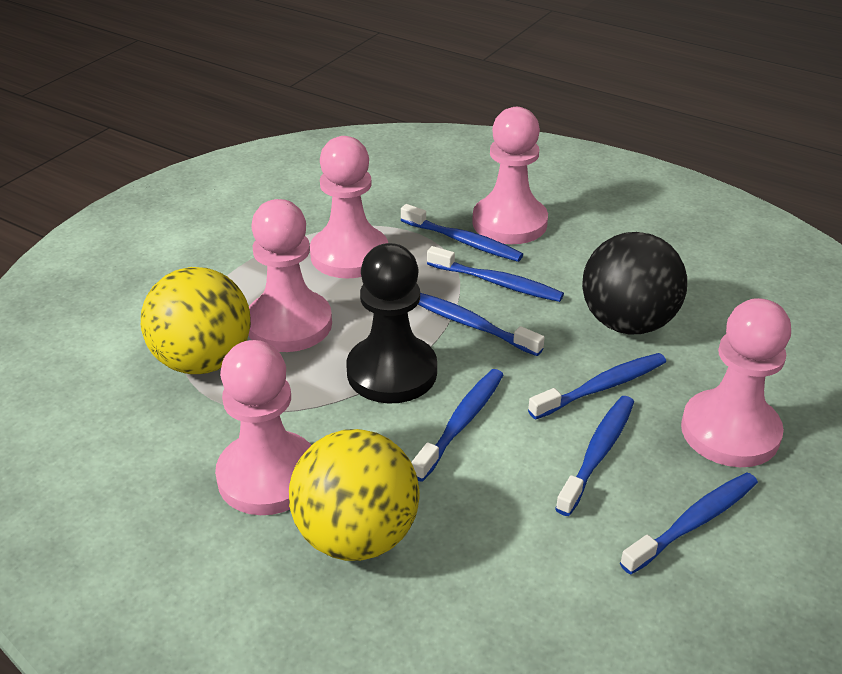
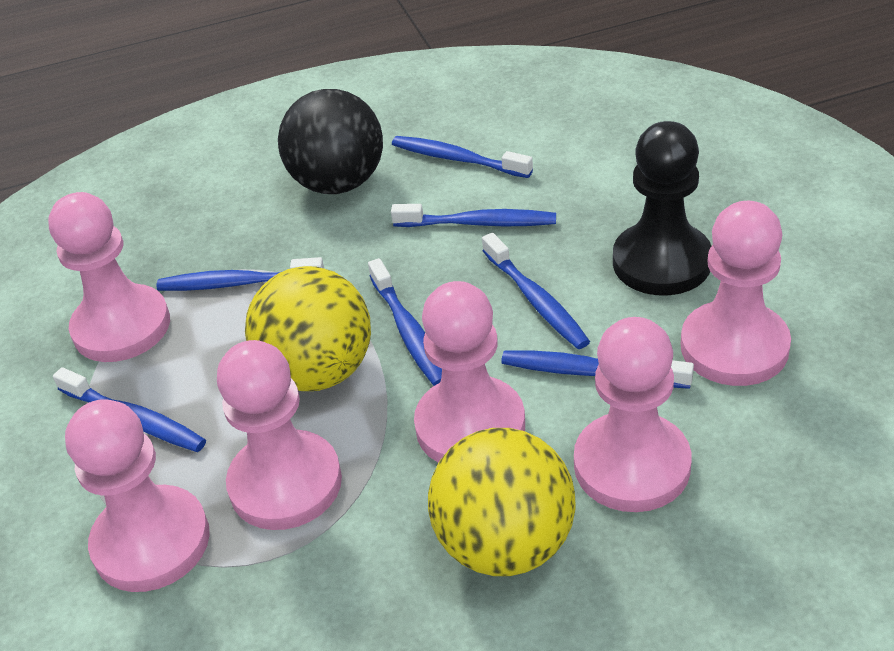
pink pawn: 5 -> 6

